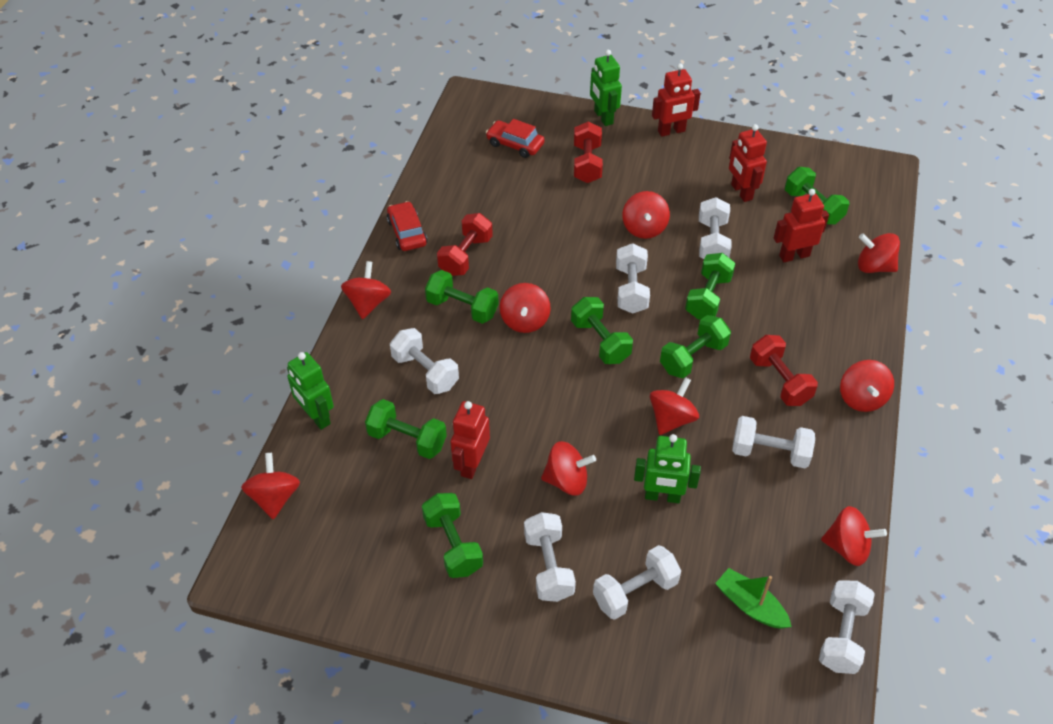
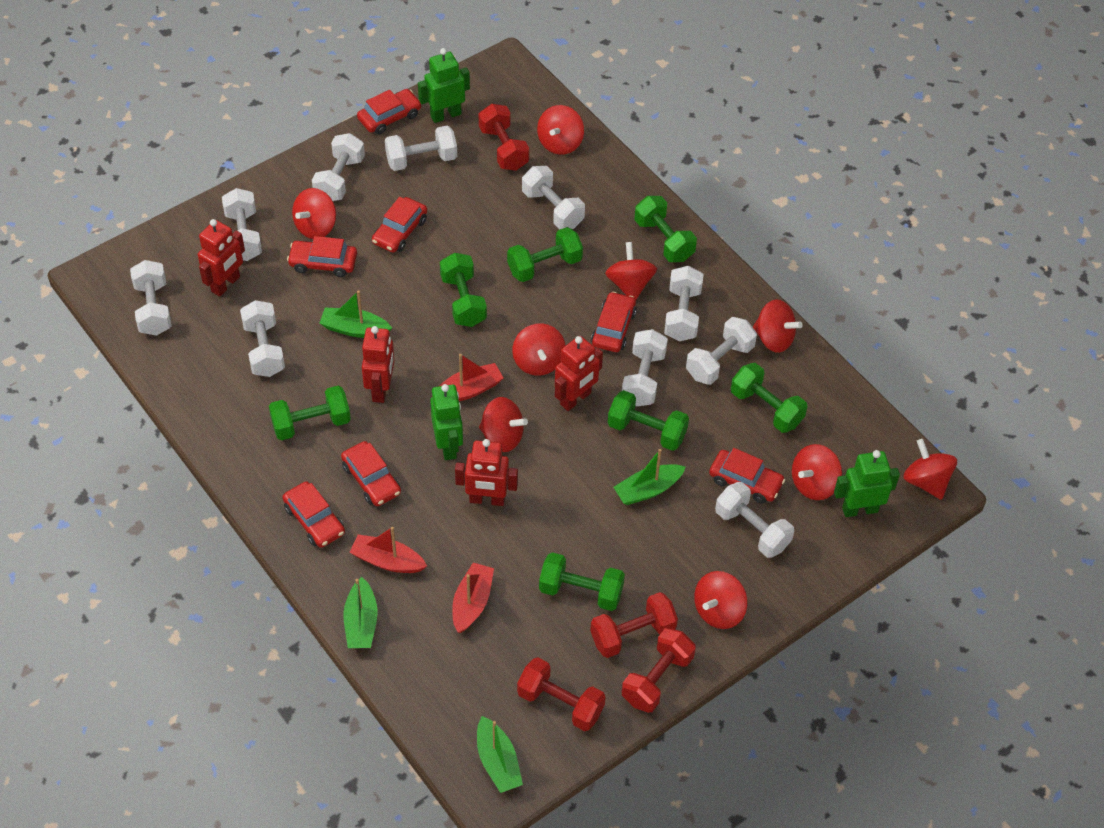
green boat: 1 -> 4
red boat: 0 -> 3
red car: 2 -> 7
red dumbbell: 3 -> 4
white dumbbell: 7 -> 10

